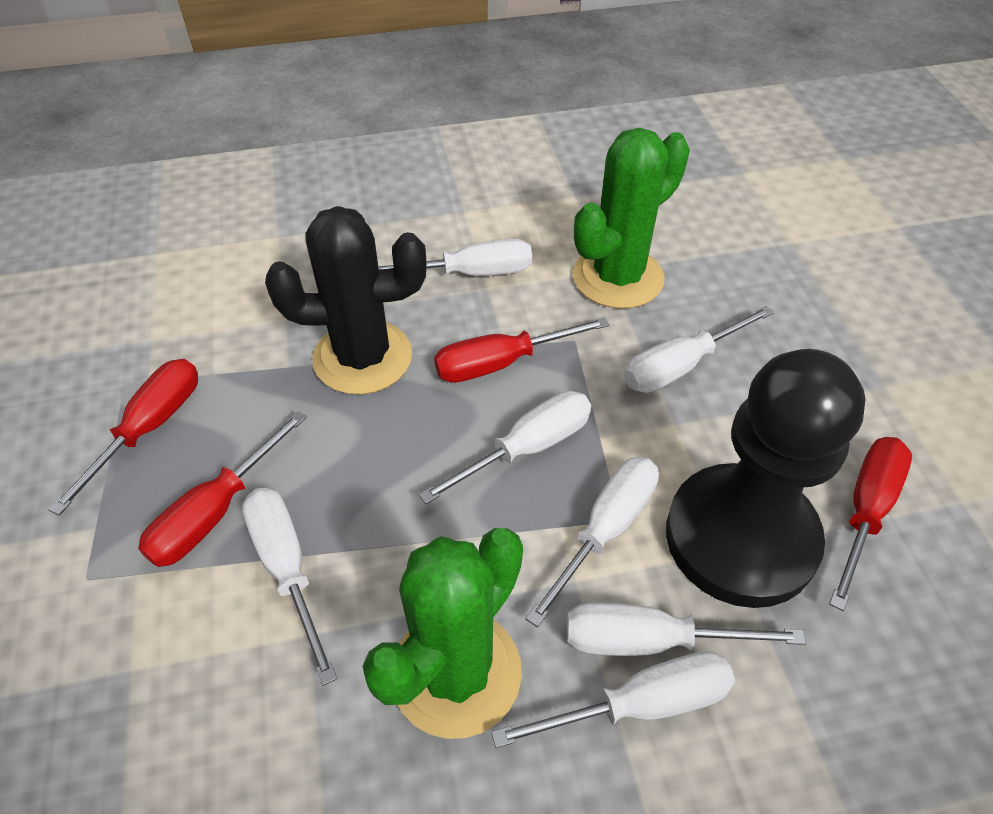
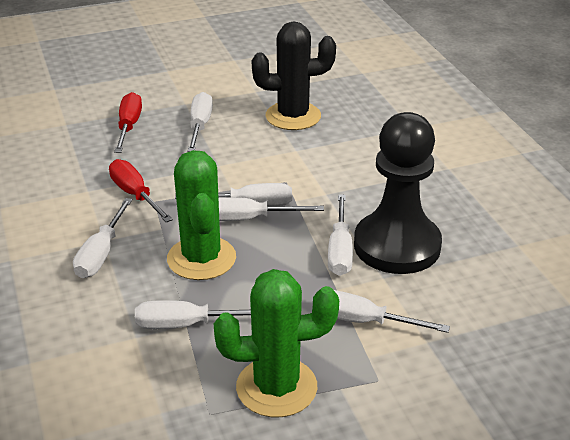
red screwdriver: 4 -> 2

